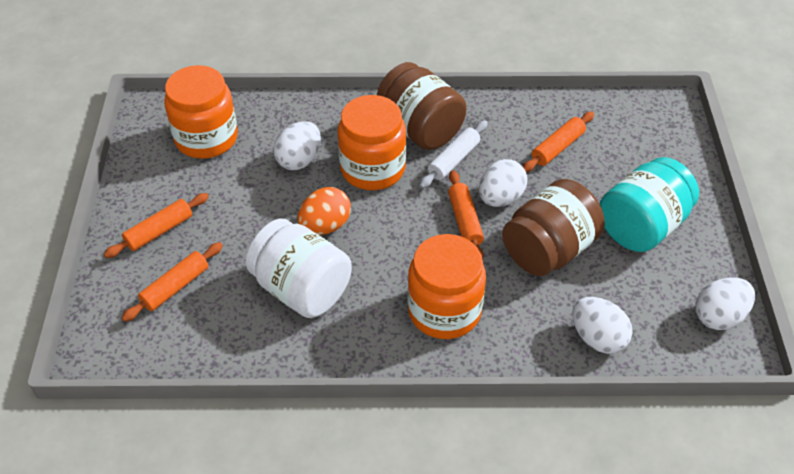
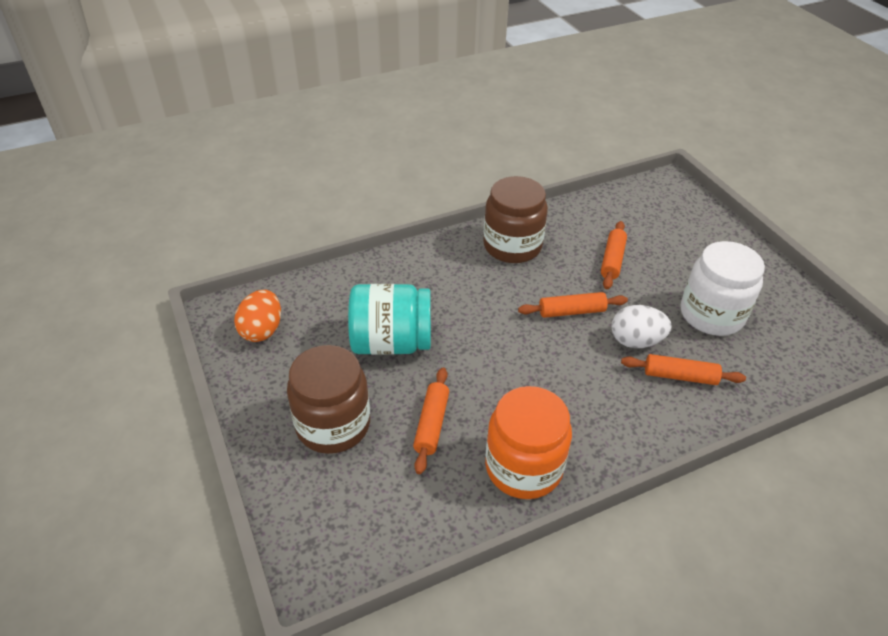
orange jar: 3 -> 1
white egg: 4 -> 1
white rolling pin: 1 -> 0

